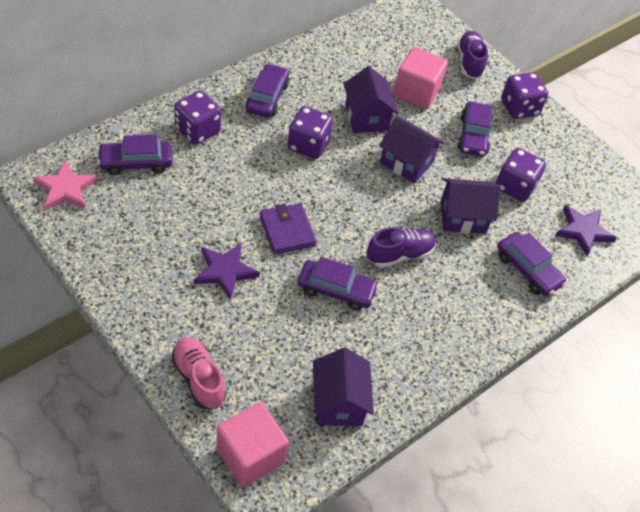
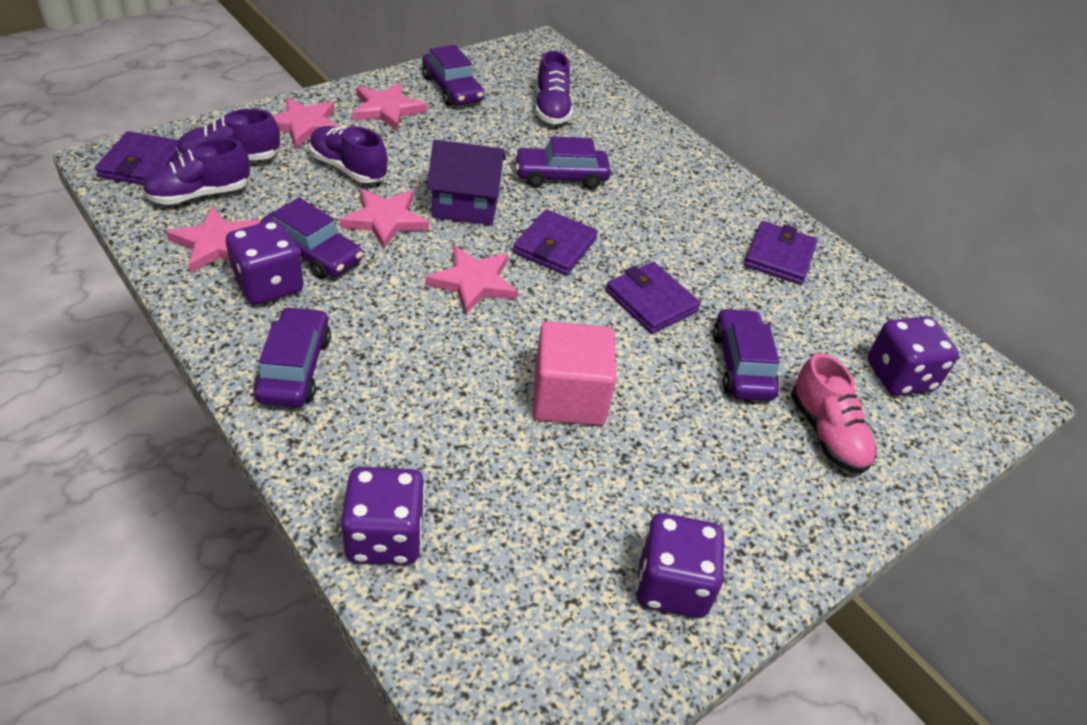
pink cube: 2 -> 1
pink star: 1 -> 5
purple house: 4 -> 1
purple shoe: 2 -> 4
purple star: 2 -> 0
purple wallet: 1 -> 4

